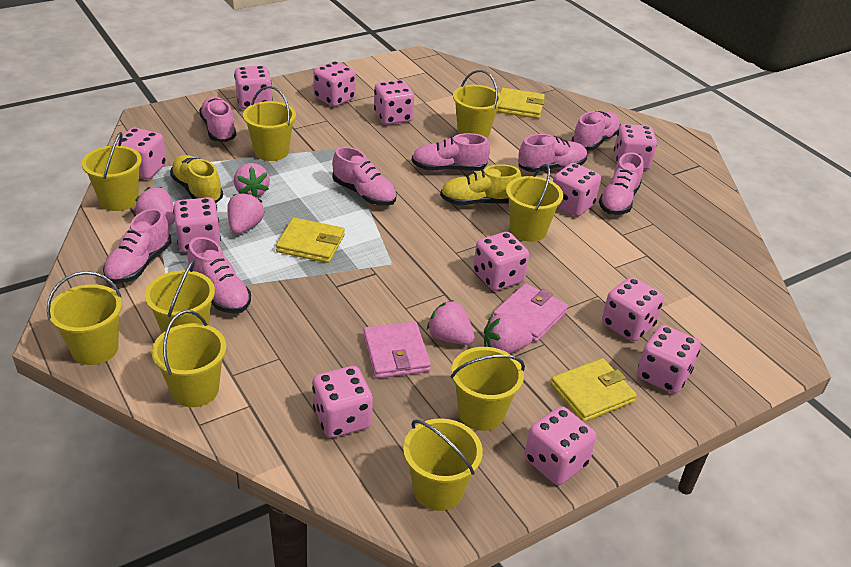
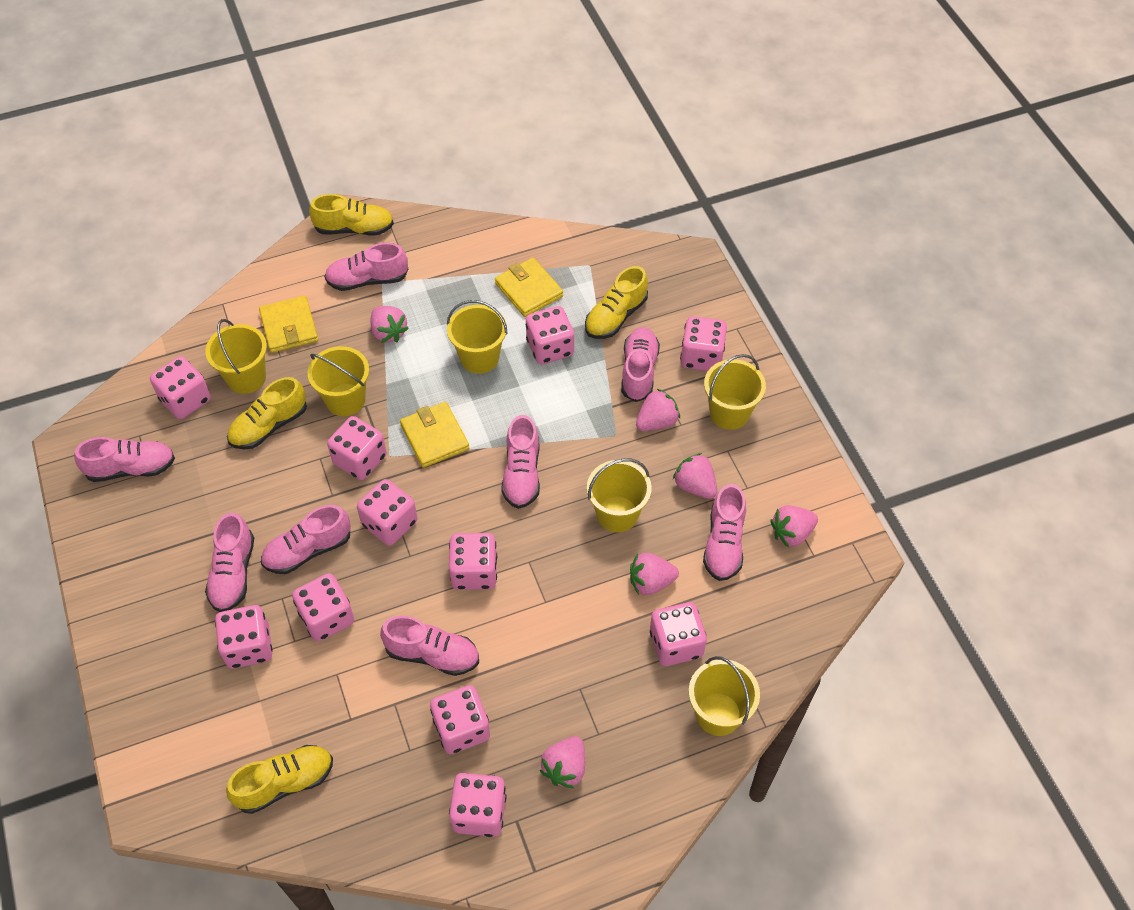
pink dice: 12 -> 11
pink strawberry: 5 -> 6
pink wallet: 2 -> 0
yellow bucket: 9 -> 6
yellow shoe: 2 -> 4

